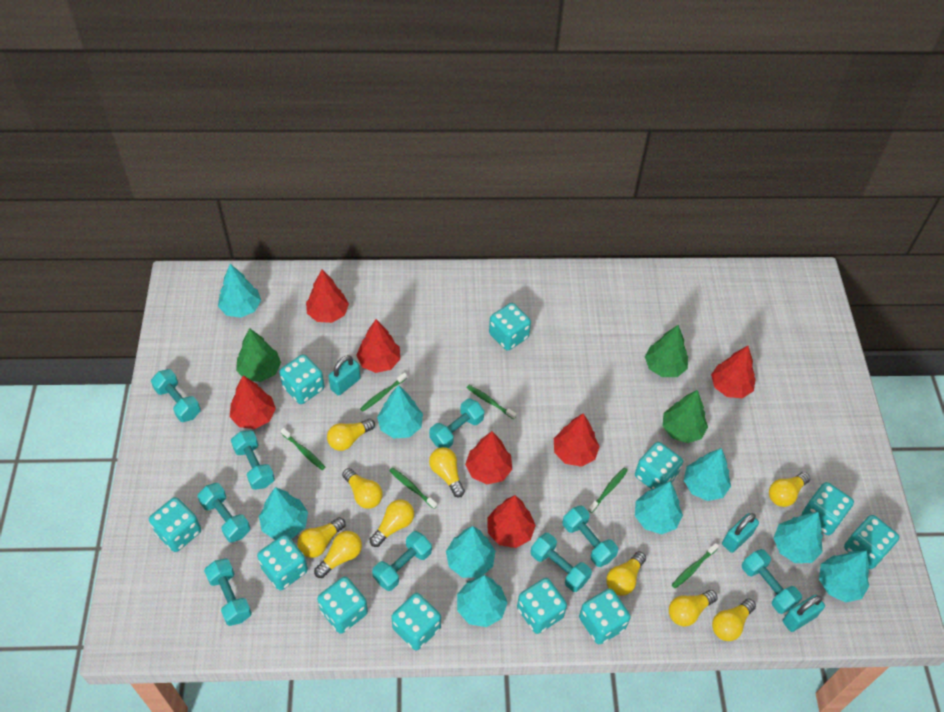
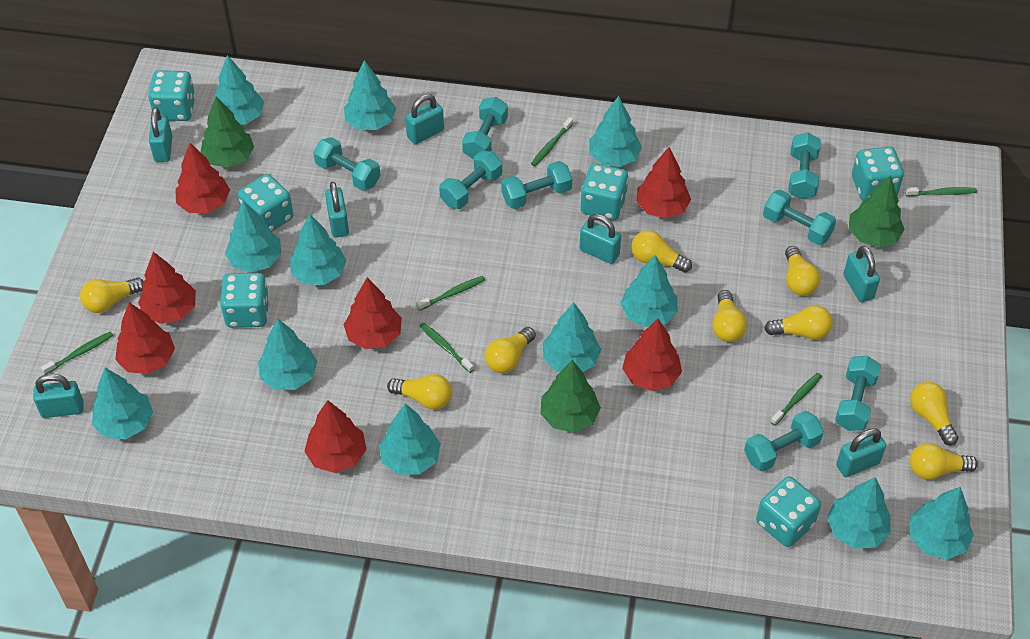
turquoise dice: 11 -> 6
turquoise dumbbell: 9 -> 8
turquoise padlock: 3 -> 7
turquoise tree: 9 -> 12
yellow light bulb: 10 -> 9

